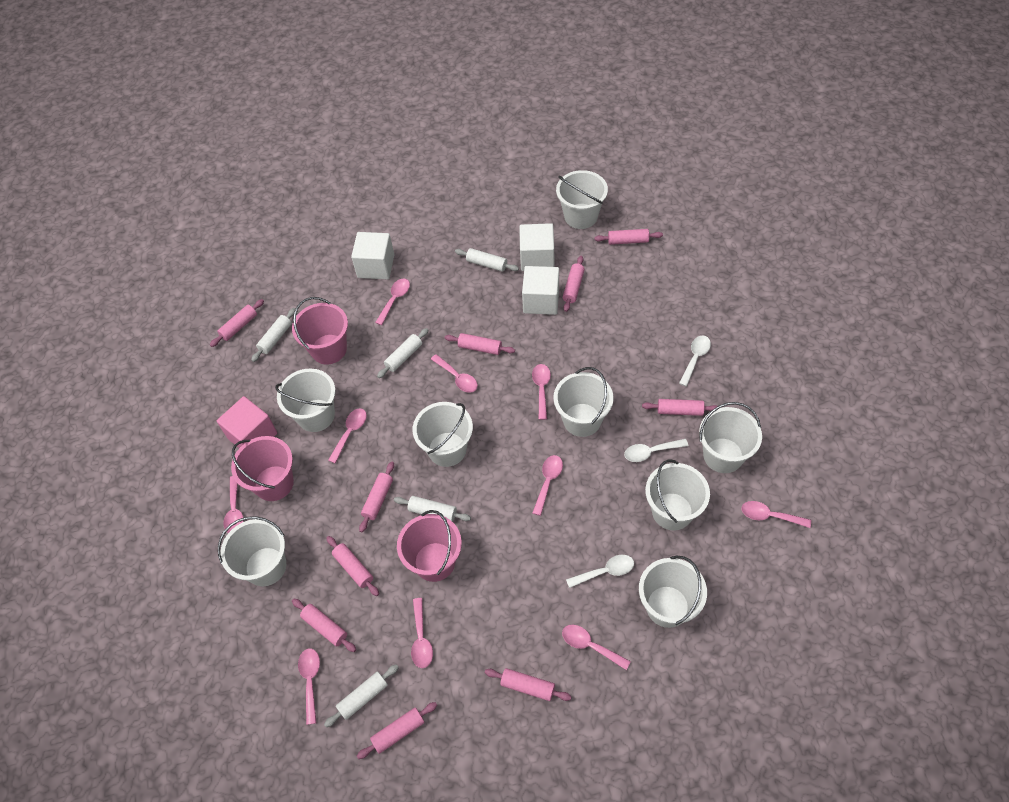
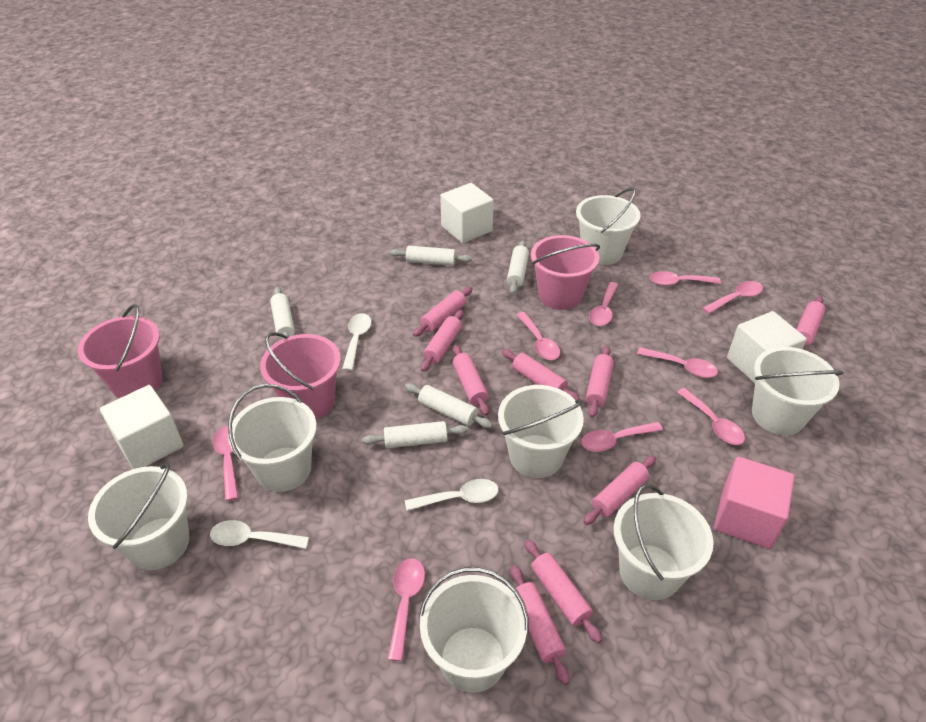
pink rolling pin: 10 -> 9
pink spoon: 10 -> 9
white bucket: 8 -> 7

